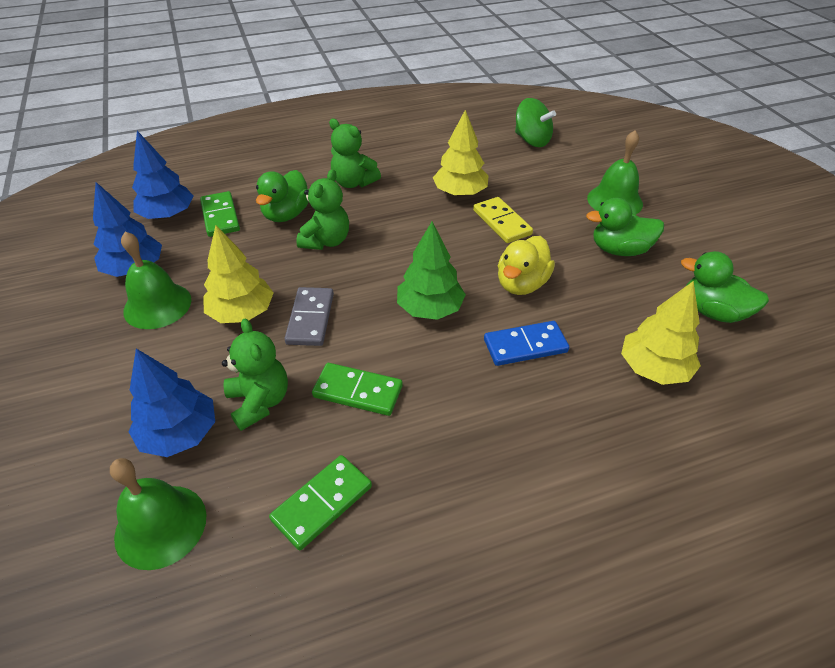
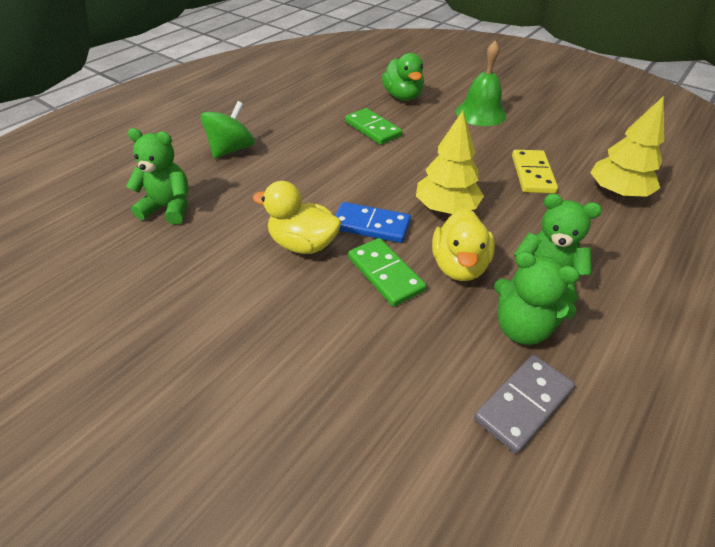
blue tree: 3 -> 0
green bell: 3 -> 1
green domino: 3 -> 2
green duck: 3 -> 1
green tree: 1 -> 0
yellow duck: 1 -> 2
yellow tree: 3 -> 2

